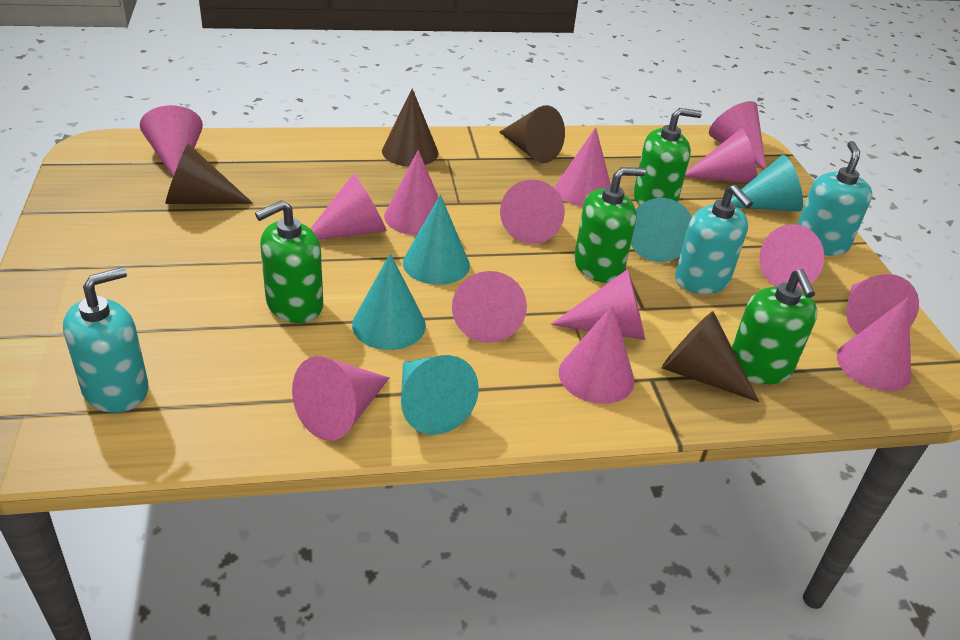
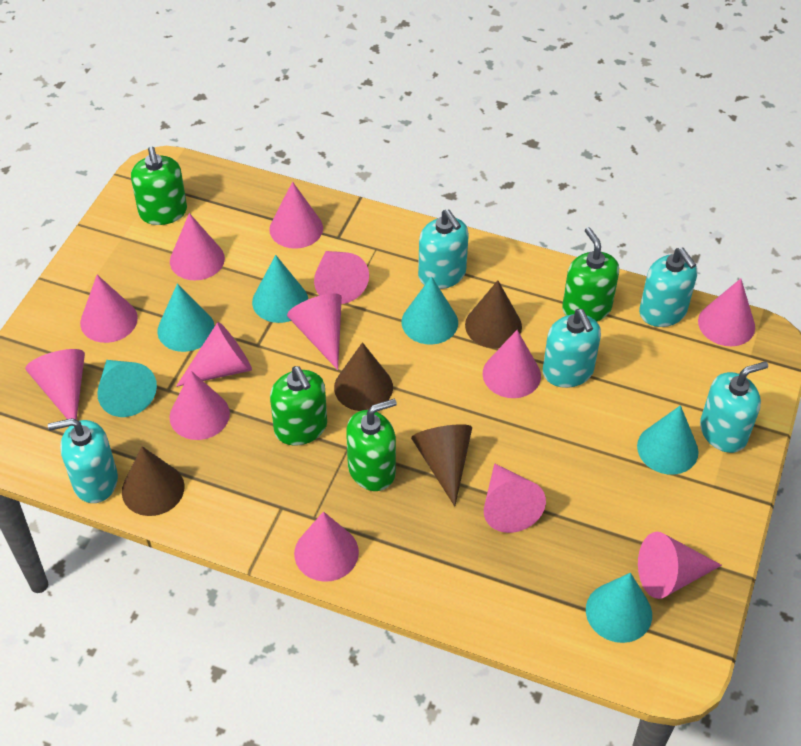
pink cone: 14 -> 13
turquoise cone: 5 -> 6
turquoise soap dispenser: 3 -> 5

